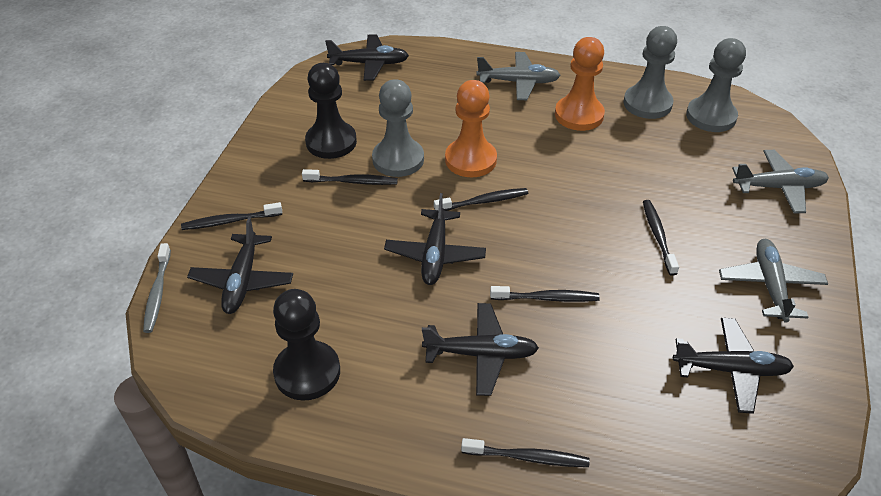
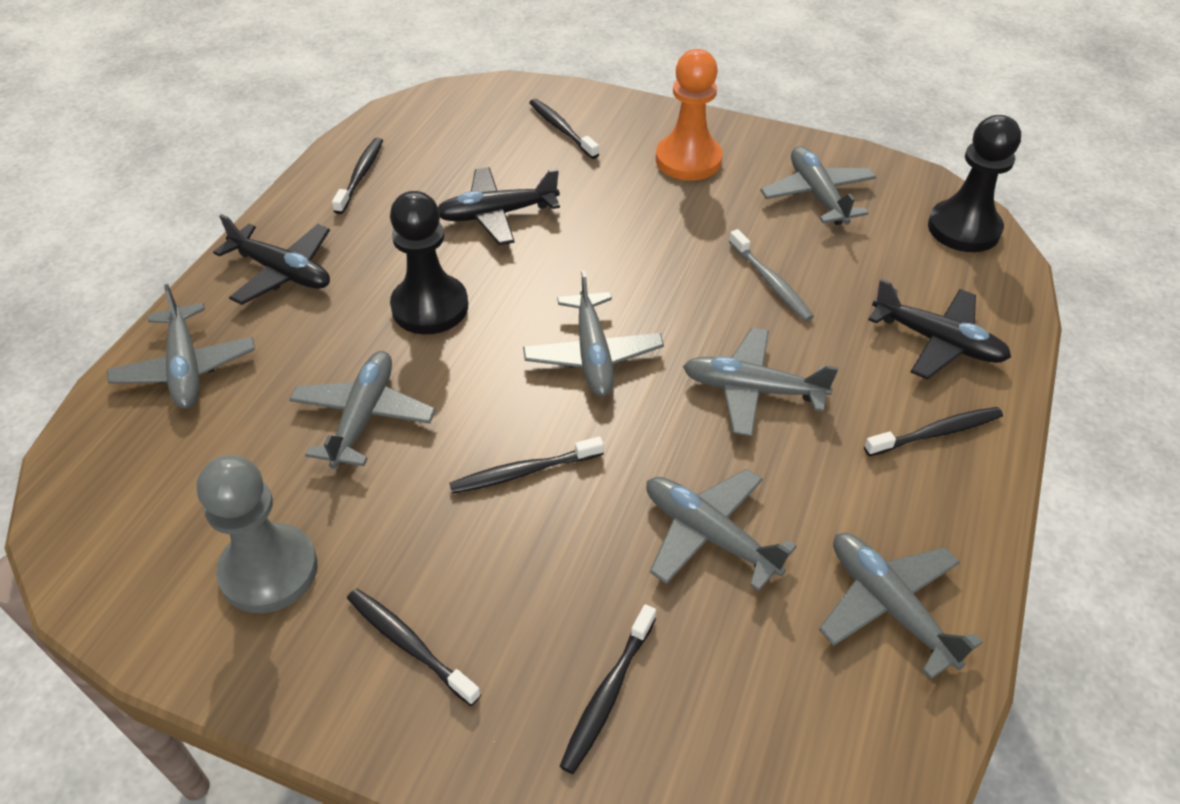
black plane: 5 -> 3
grey pawn: 3 -> 1
grey plane: 3 -> 7
orange pawn: 2 -> 1

